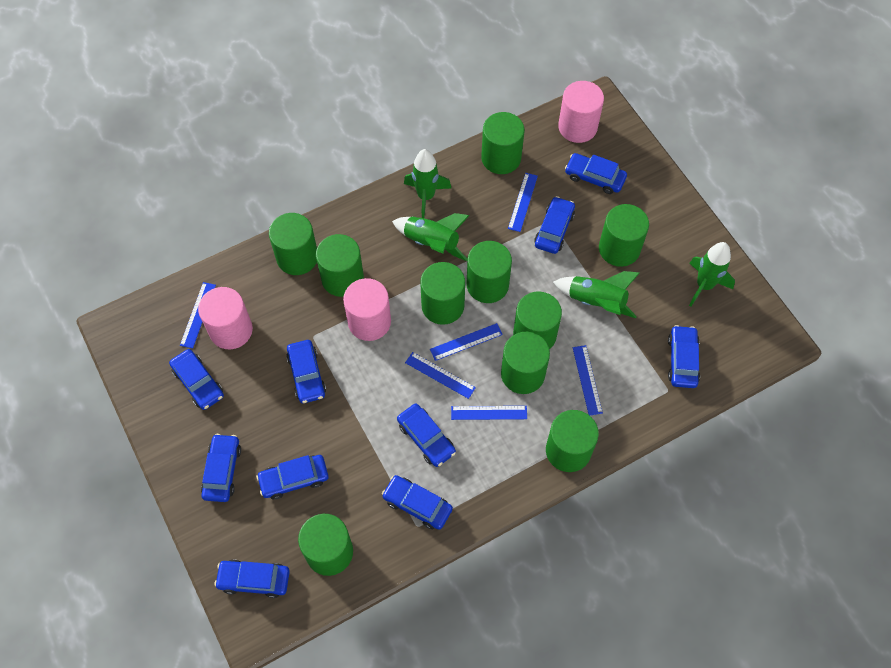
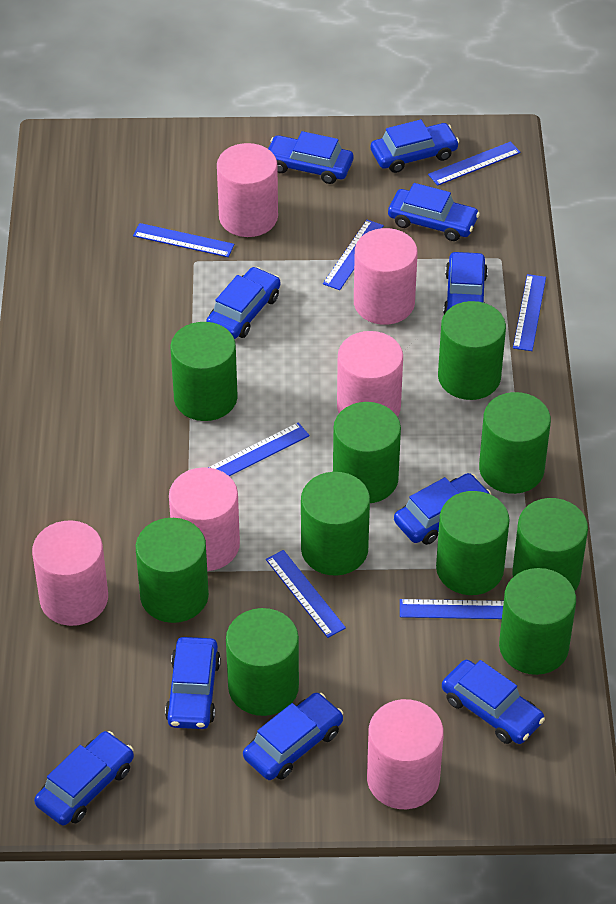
blue ruler: 6 -> 7
green rocket: 4 -> 0
pink cylinder: 3 -> 6

